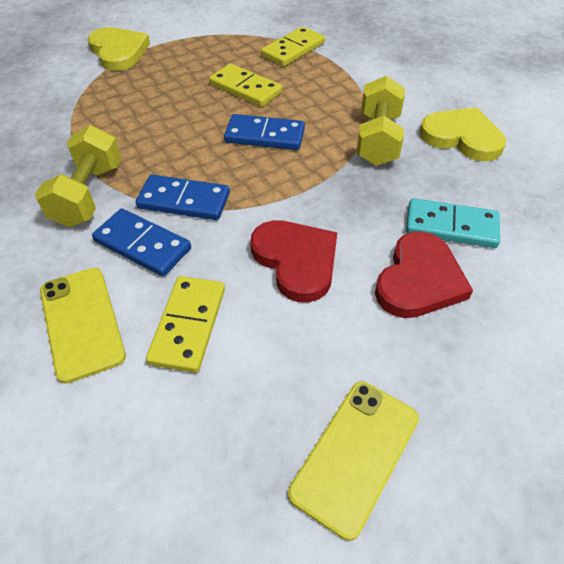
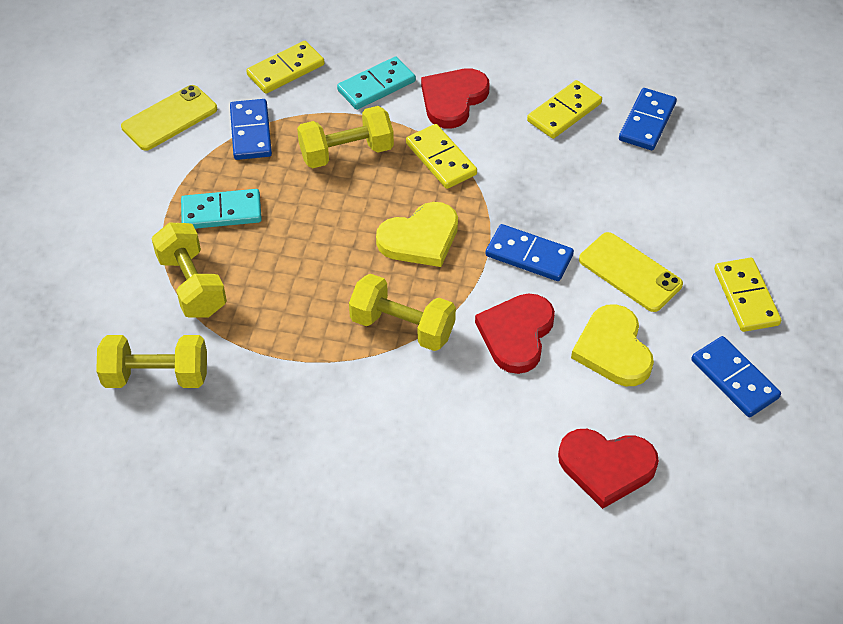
blue domino: 3 -> 4
red heart: 2 -> 3
turquoise domino: 1 -> 2
yellow domino: 3 -> 4
yellow dumbbell: 2 -> 4

